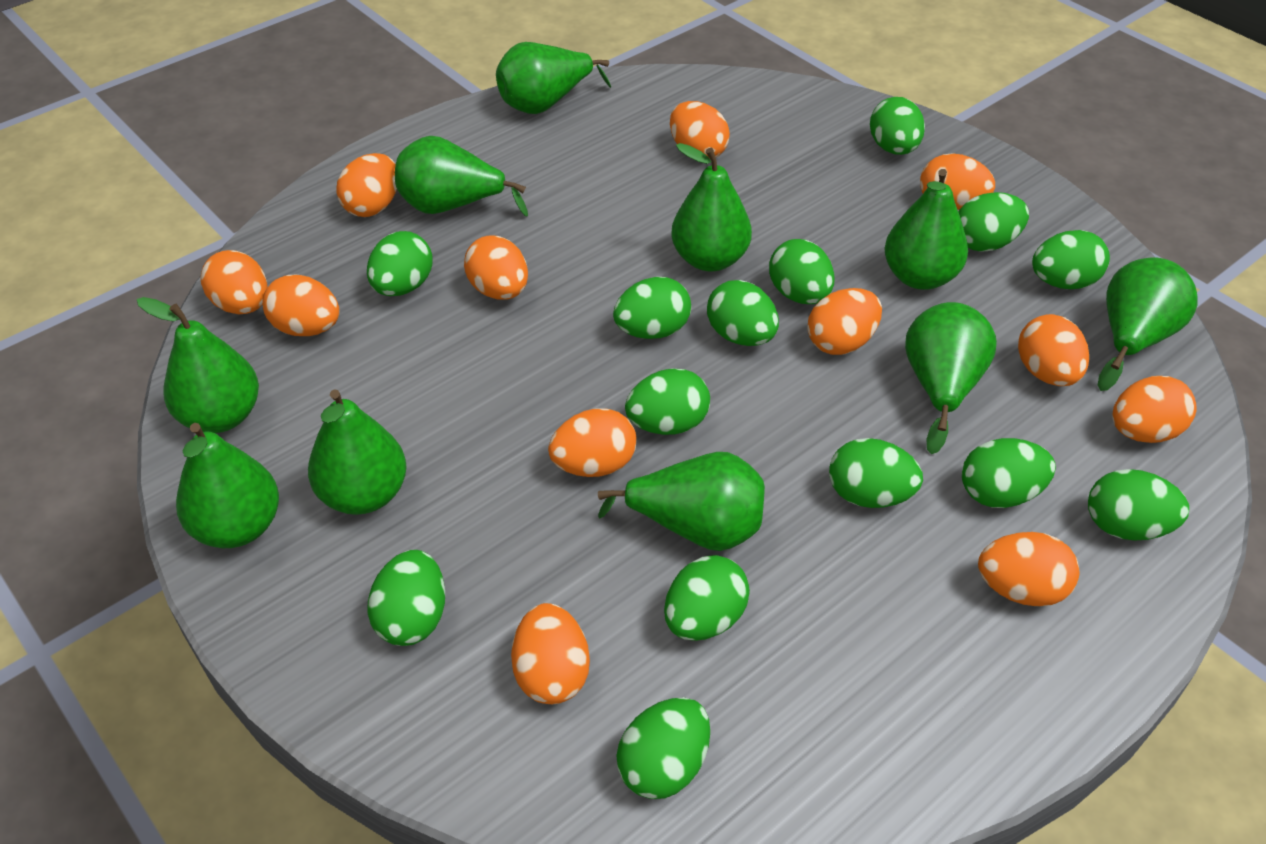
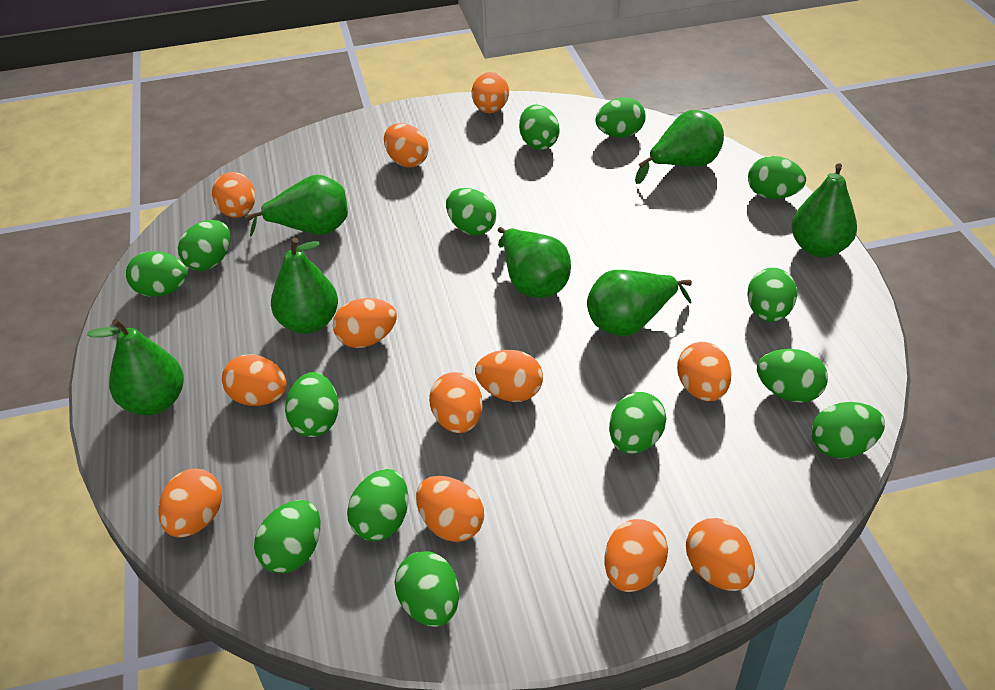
green pear: 10 -> 7

